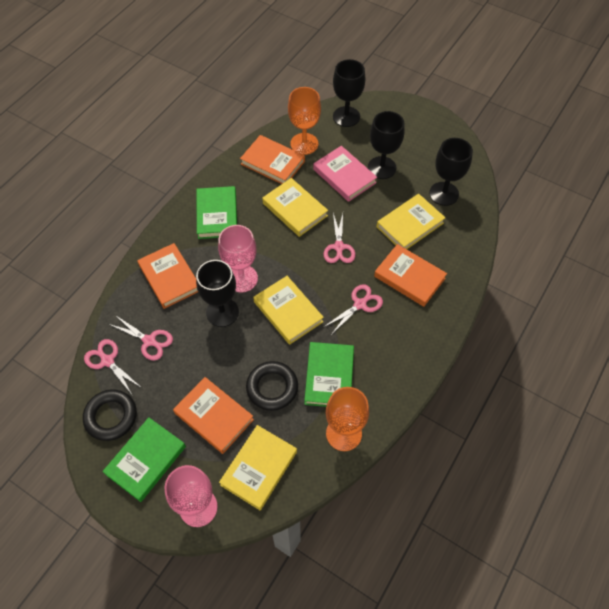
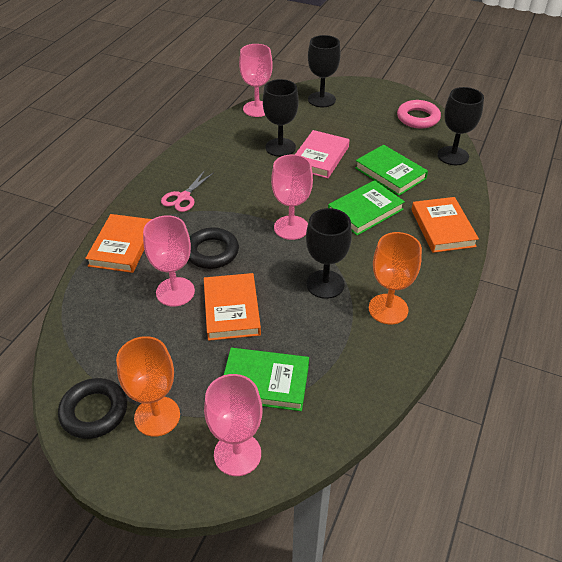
orange book: 4 -> 3
pink goblet: 2 -> 4
pink ring: 0 -> 1
pink scissors: 4 -> 1
yellow book: 4 -> 0

